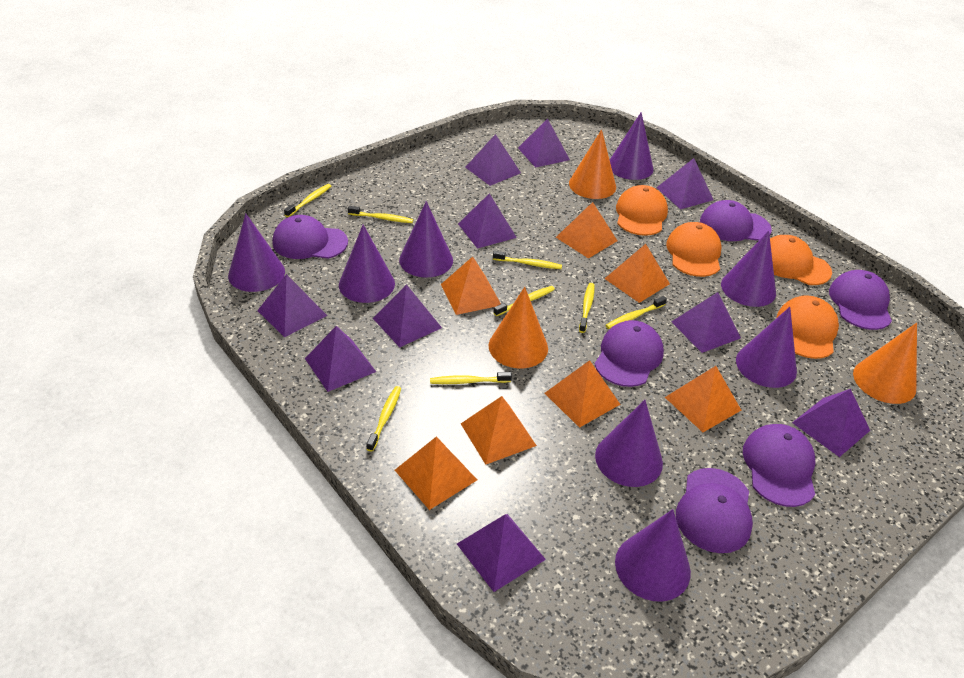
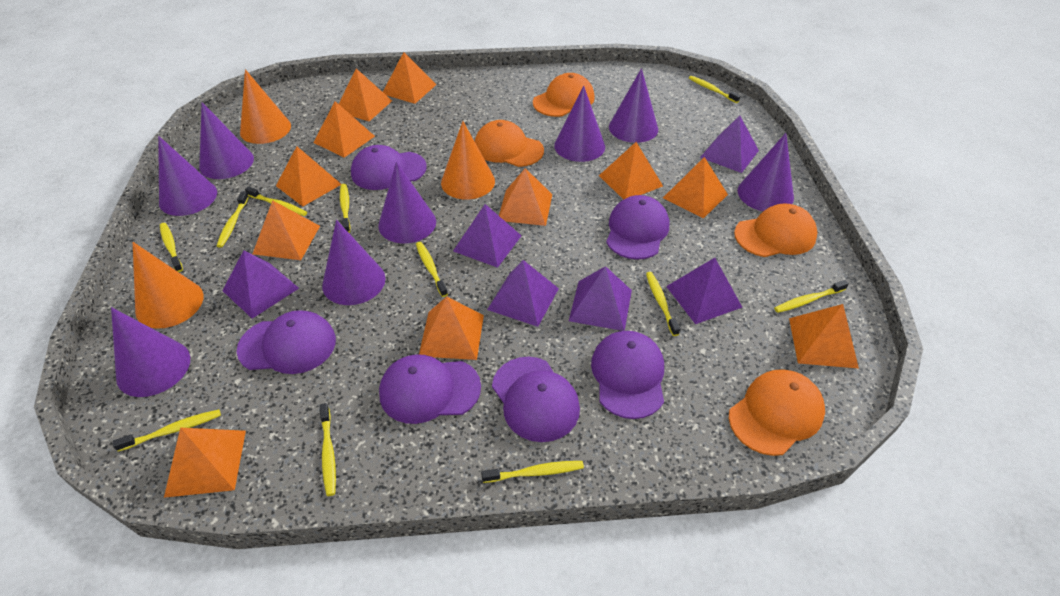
orange pyramid: 7 -> 11
purple pyramid: 10 -> 6
yellow toothbrush: 8 -> 11

